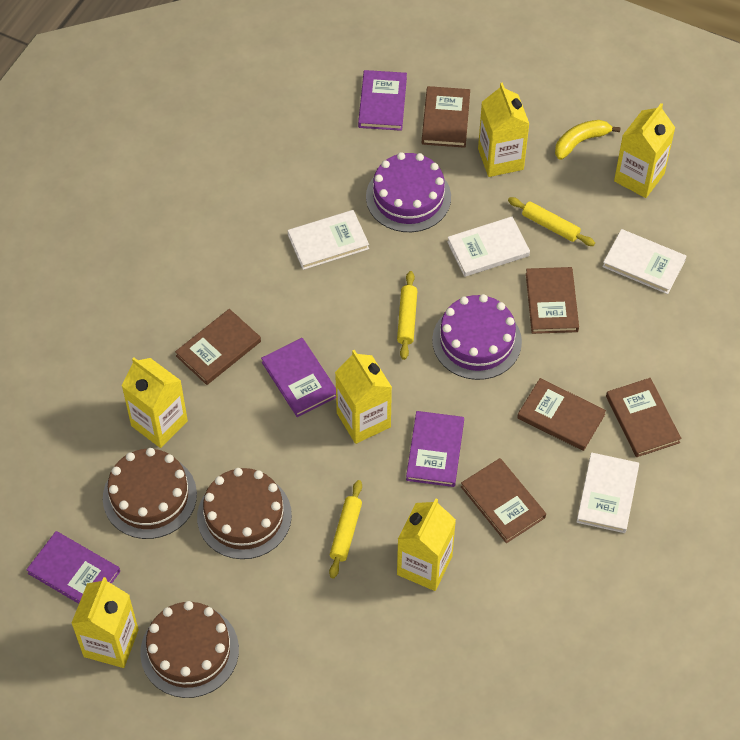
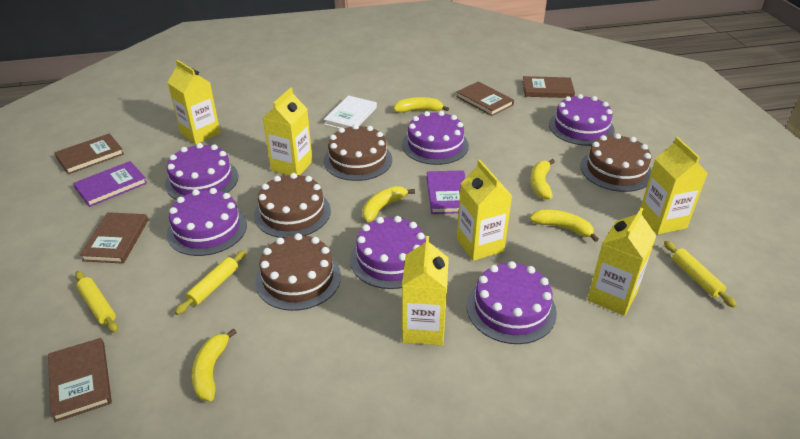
brown book: 6 -> 5
brown cake: 3 -> 4
purple book: 4 -> 2
purple cake: 2 -> 6
white book: 4 -> 1
yellow banana: 1 -> 5

